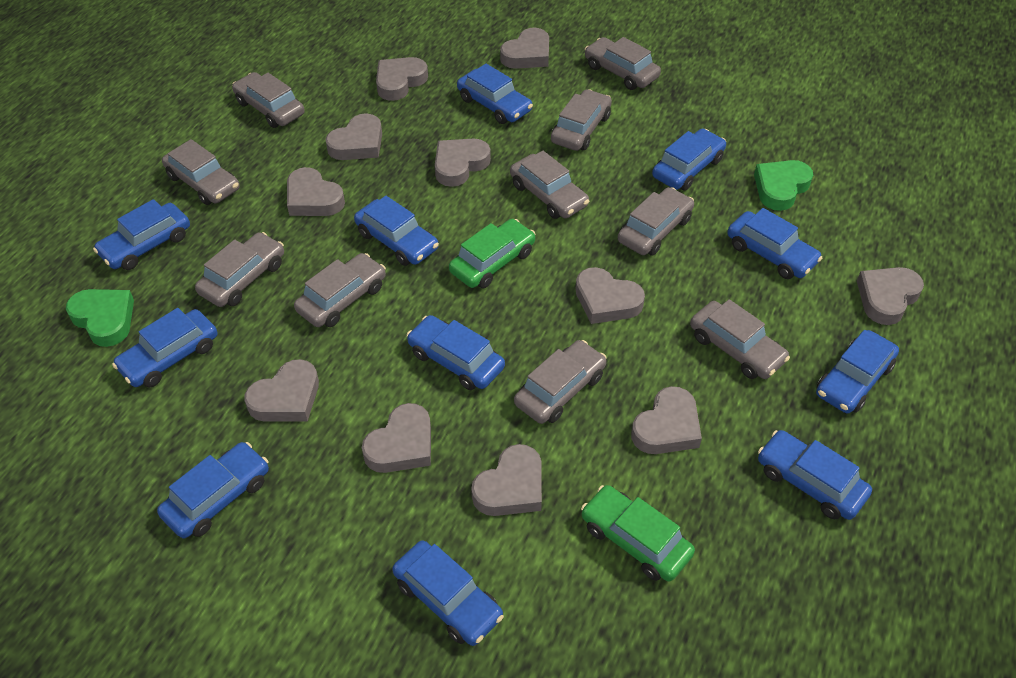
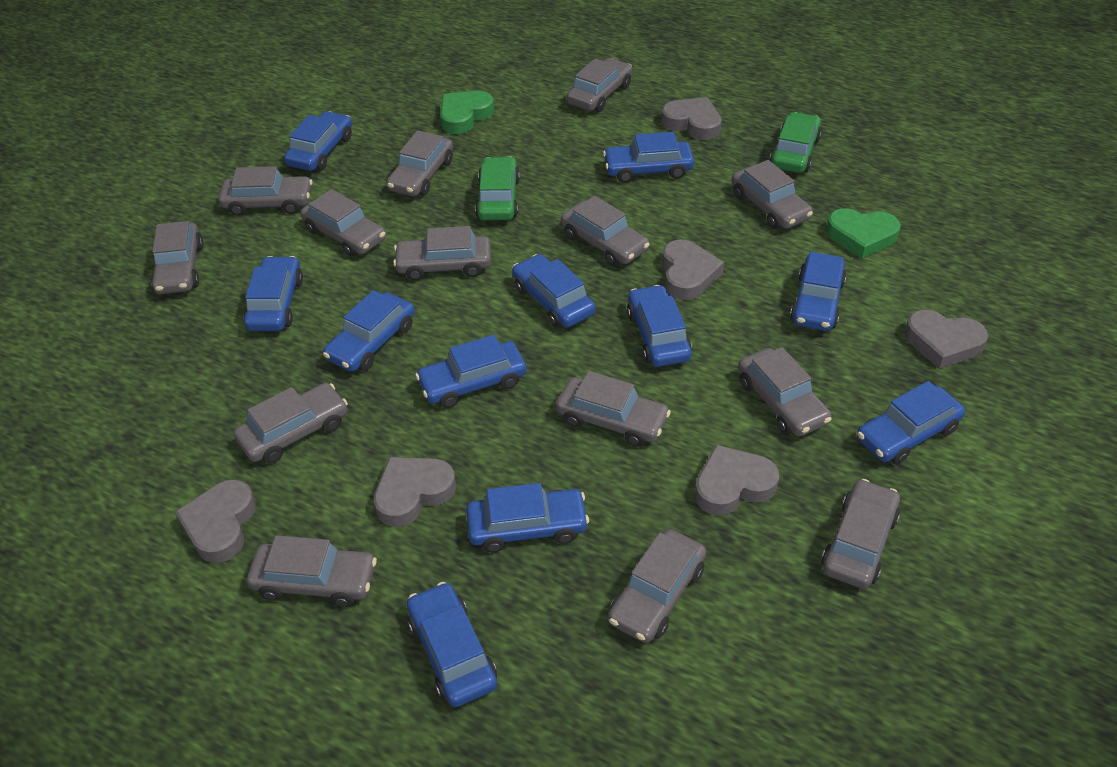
grey car: 10 -> 14
grey heart: 11 -> 6

